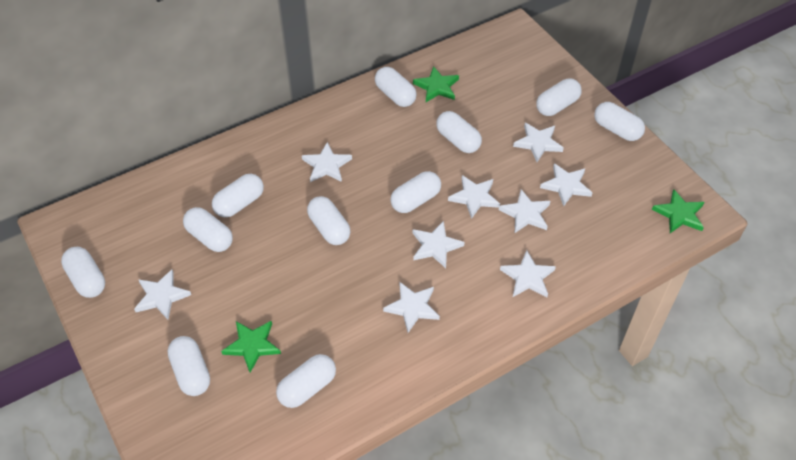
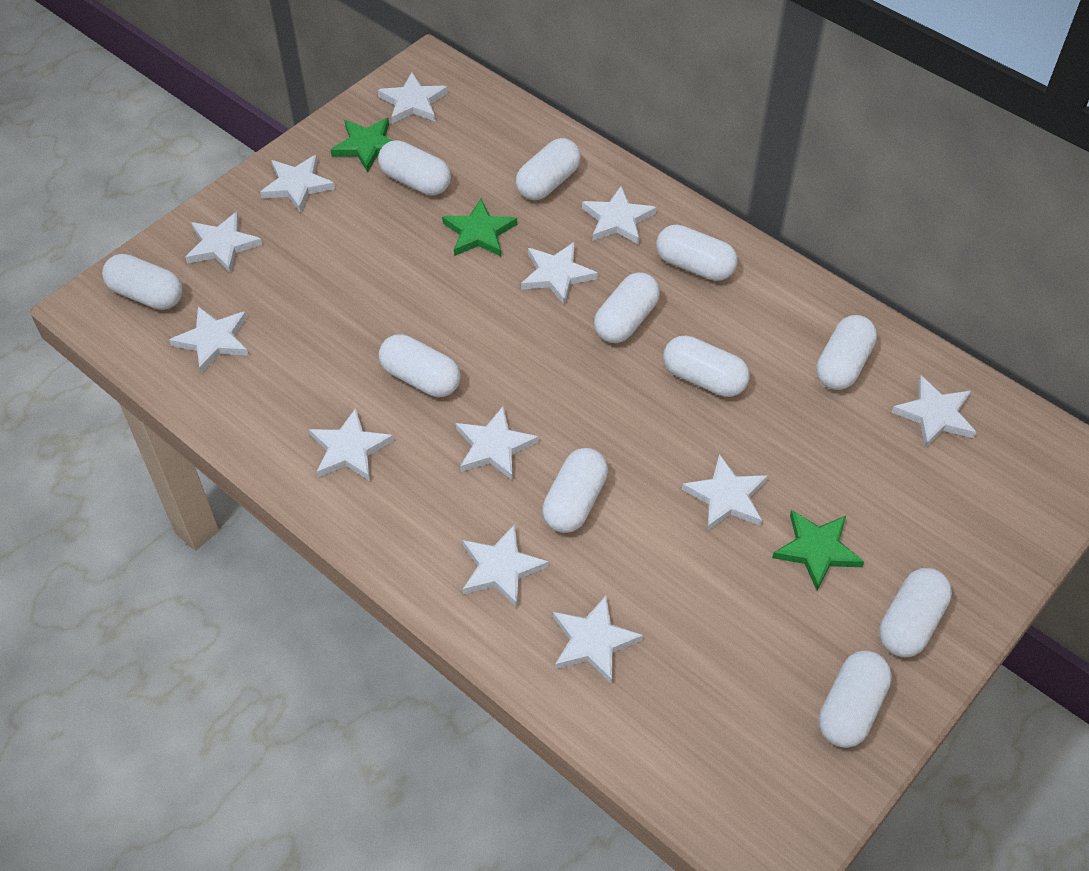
white star: 9 -> 12

